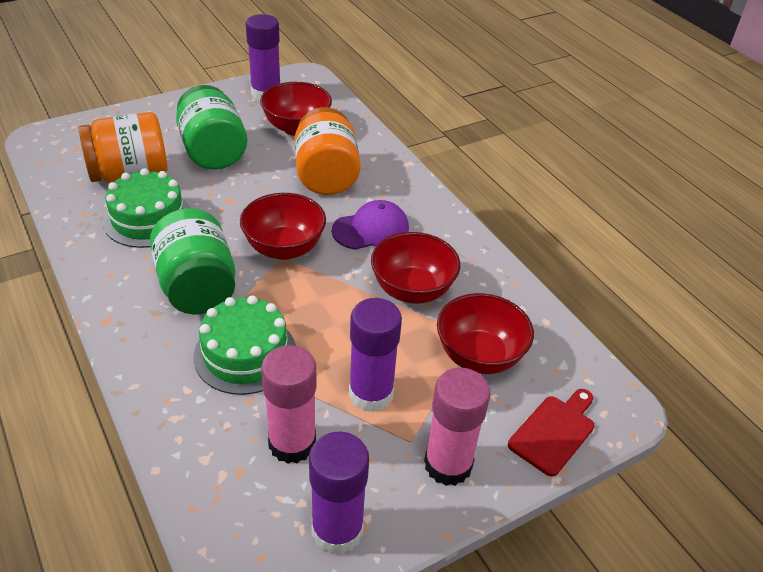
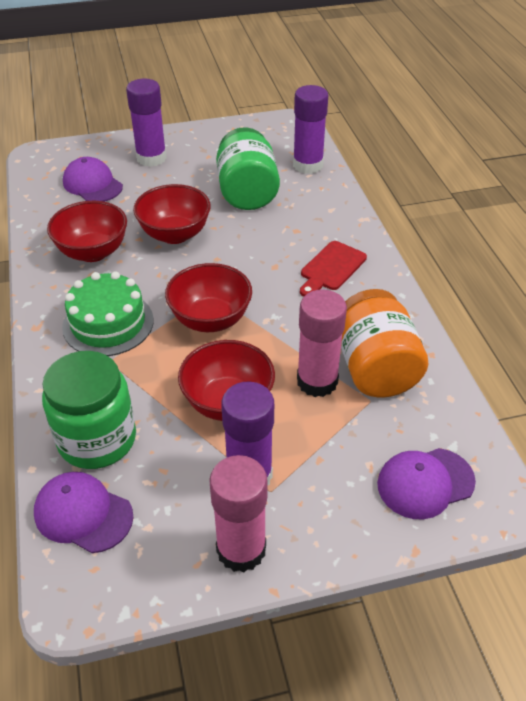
green cake: 2 -> 1
orange jar: 2 -> 1
purple cap: 1 -> 3

